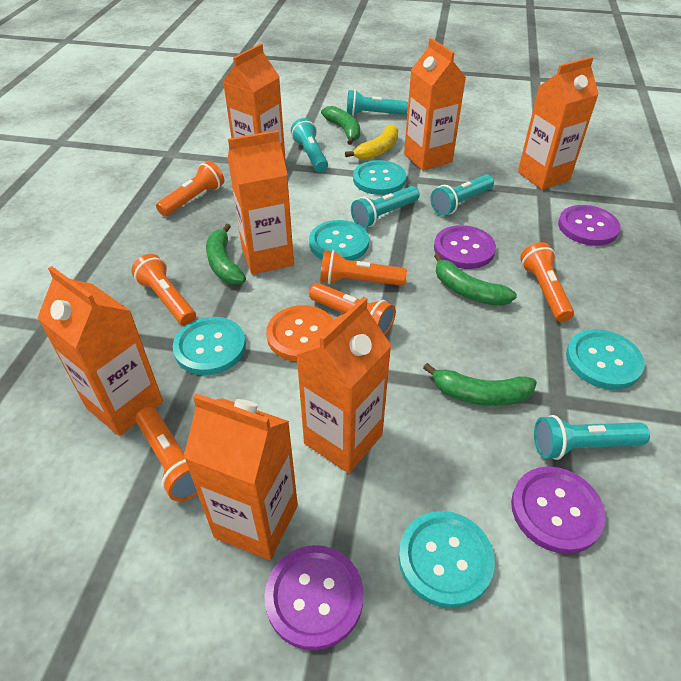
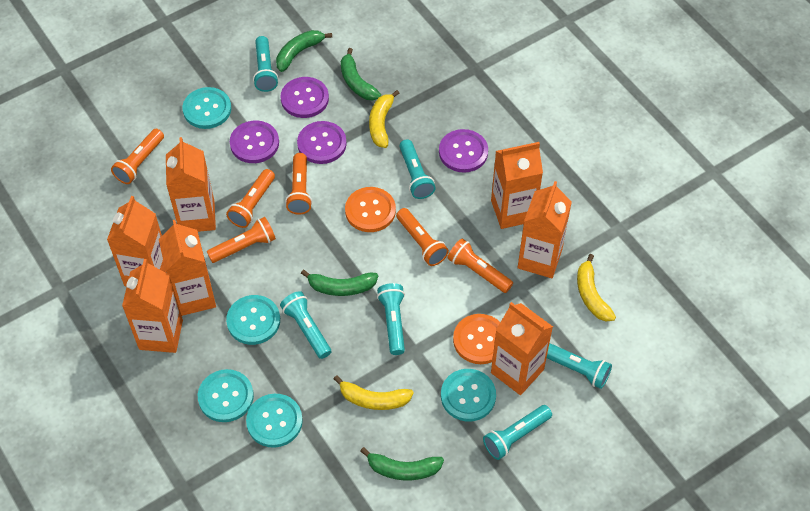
orange button: 1 -> 2
turquoise flashlight: 5 -> 6
yellow banana: 1 -> 3

